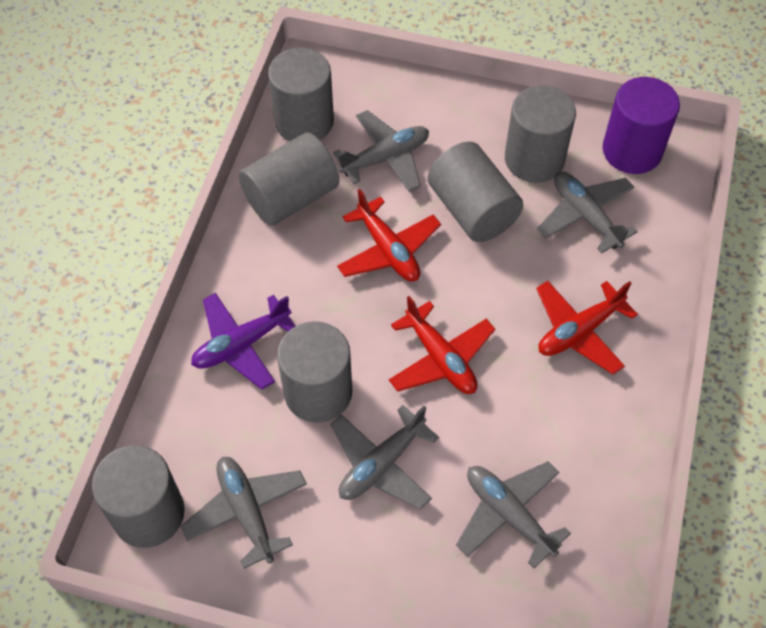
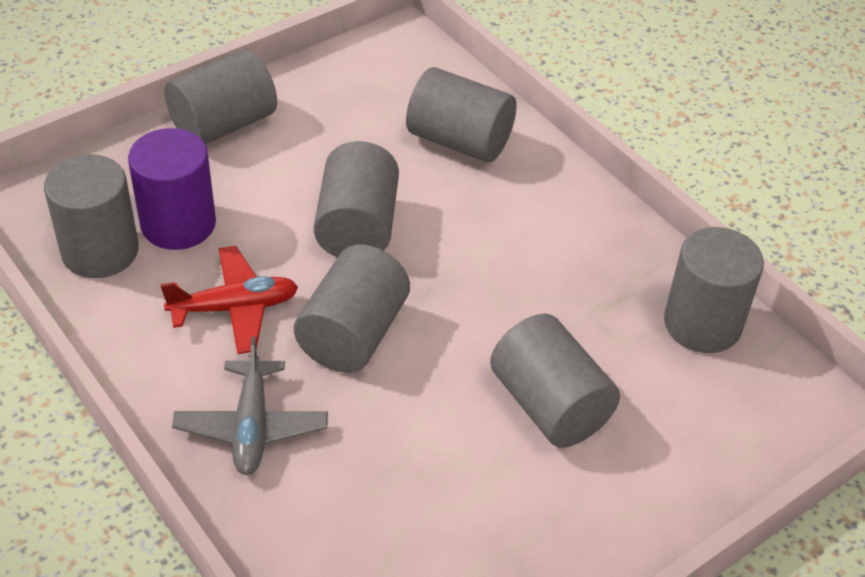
grey cylinder: 6 -> 7
grey plane: 5 -> 1
purple plane: 1 -> 0
red plane: 3 -> 1

